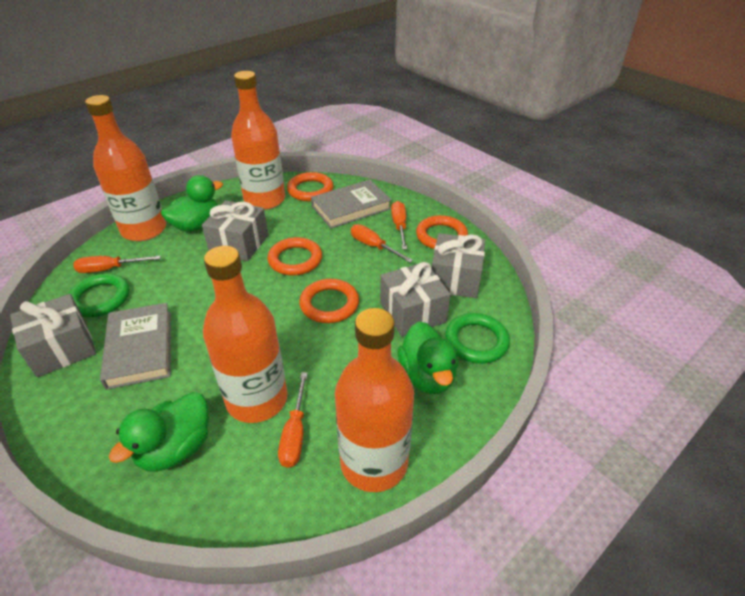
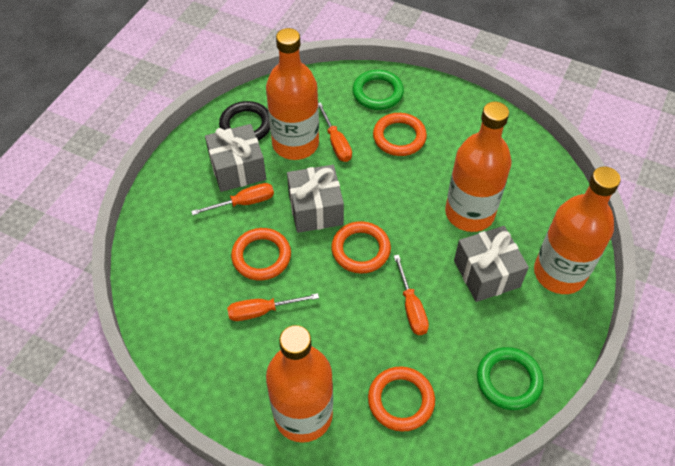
black ring: 0 -> 1
green duck: 3 -> 0
grey book: 2 -> 0
grey gift: 4 -> 3

